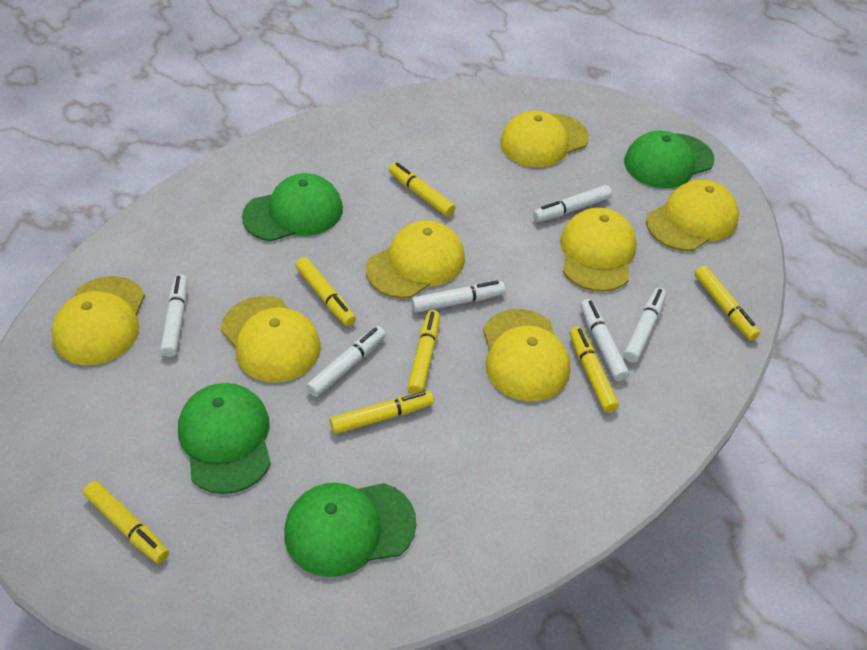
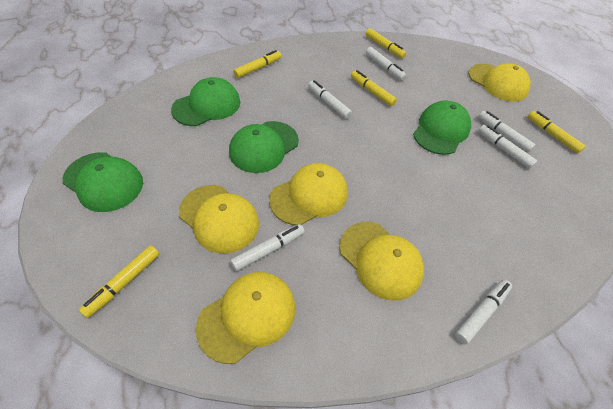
yellow cap: 7 -> 5
yellow marker: 7 -> 5

